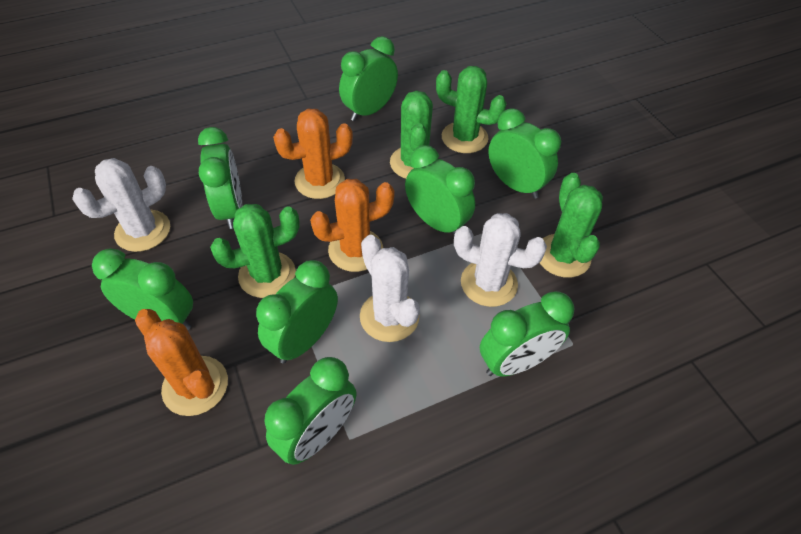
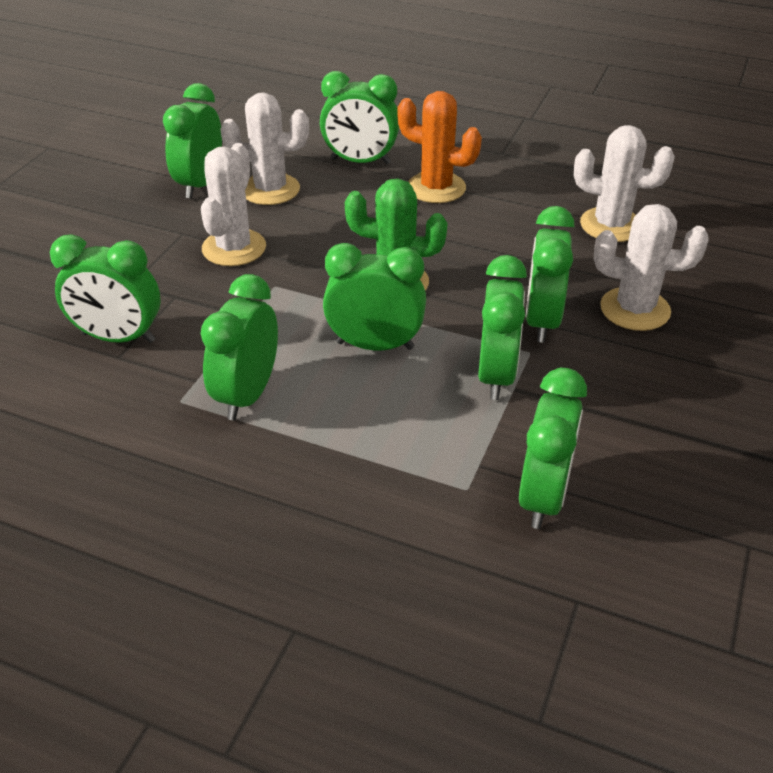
green cactus: 4 -> 1
orange cactus: 3 -> 1
white cactus: 3 -> 4

